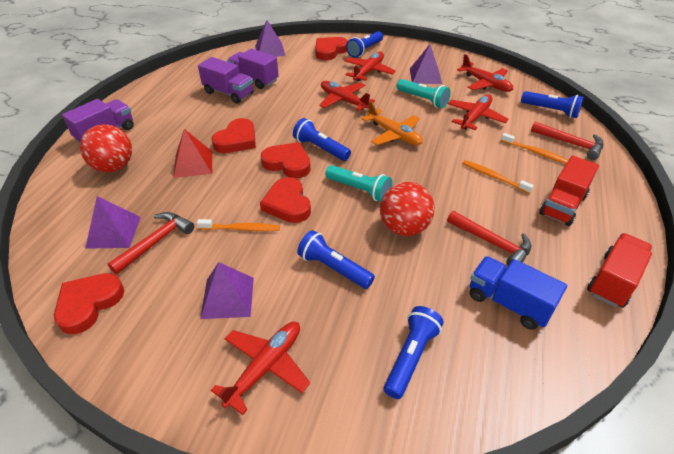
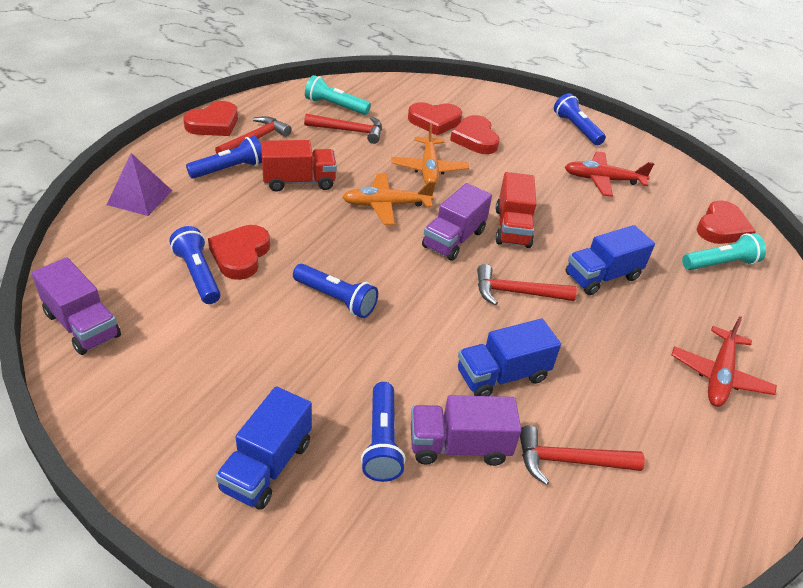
blue truck: 1 -> 3
orange plane: 1 -> 2
orange toothbrush: 3 -> 0
purple pyramid: 4 -> 1
red ball: 2 -> 0
red hammer: 3 -> 4
red plane: 5 -> 2
red pyramid: 1 -> 0

